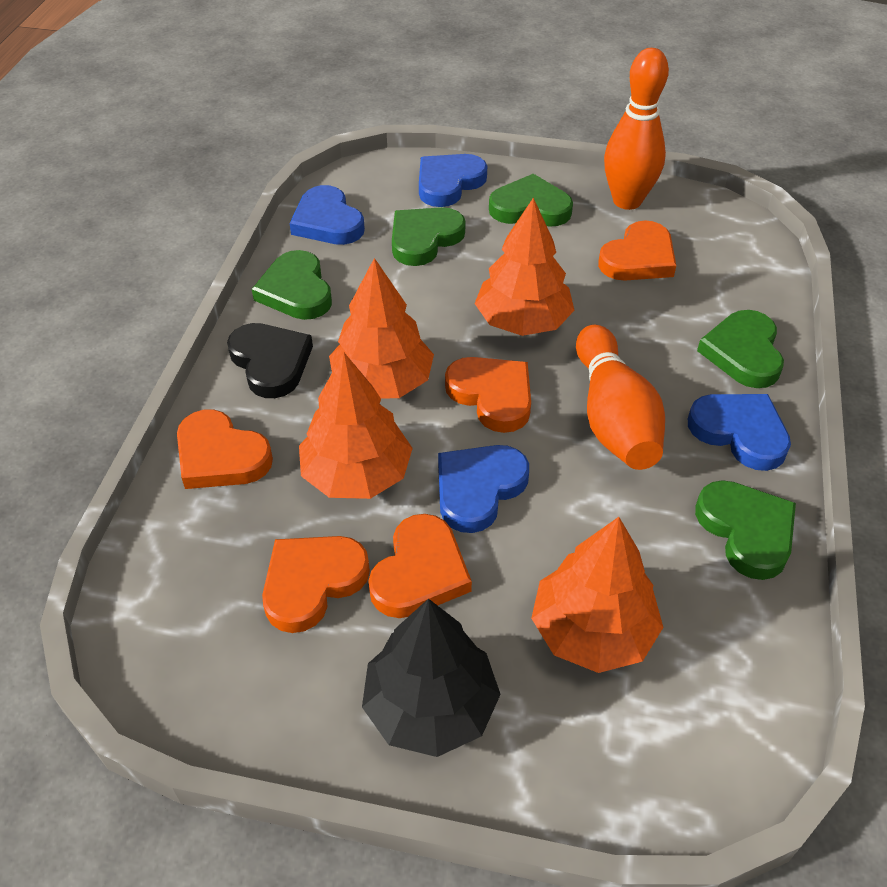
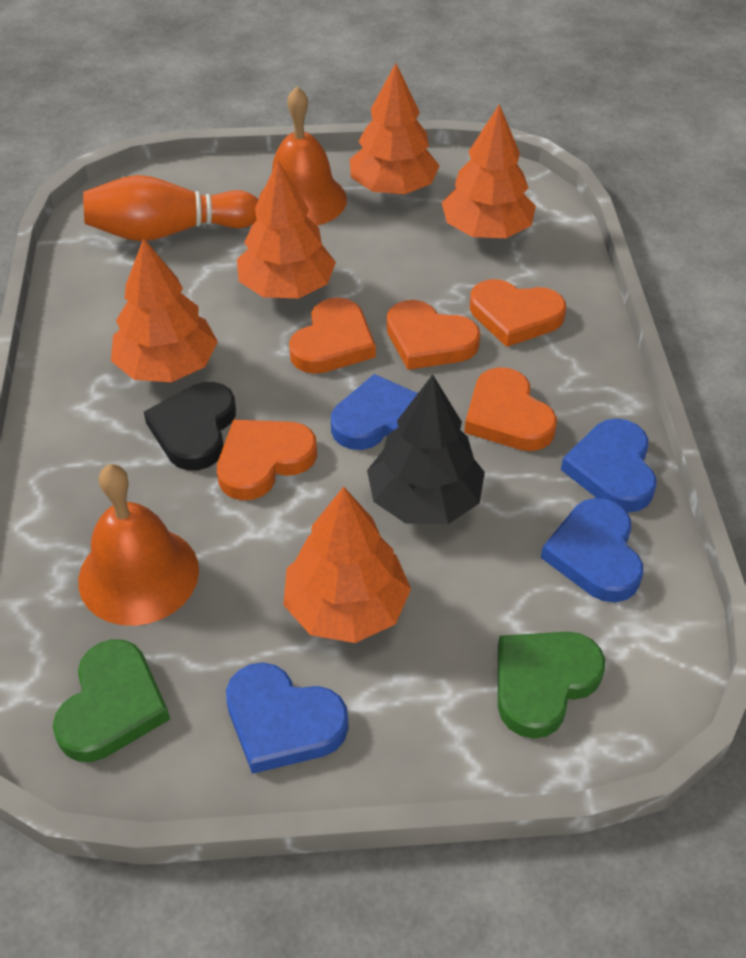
green heart: 5 -> 2
orange bell: 0 -> 2
orange bowling pin: 2 -> 1
orange tree: 4 -> 5

